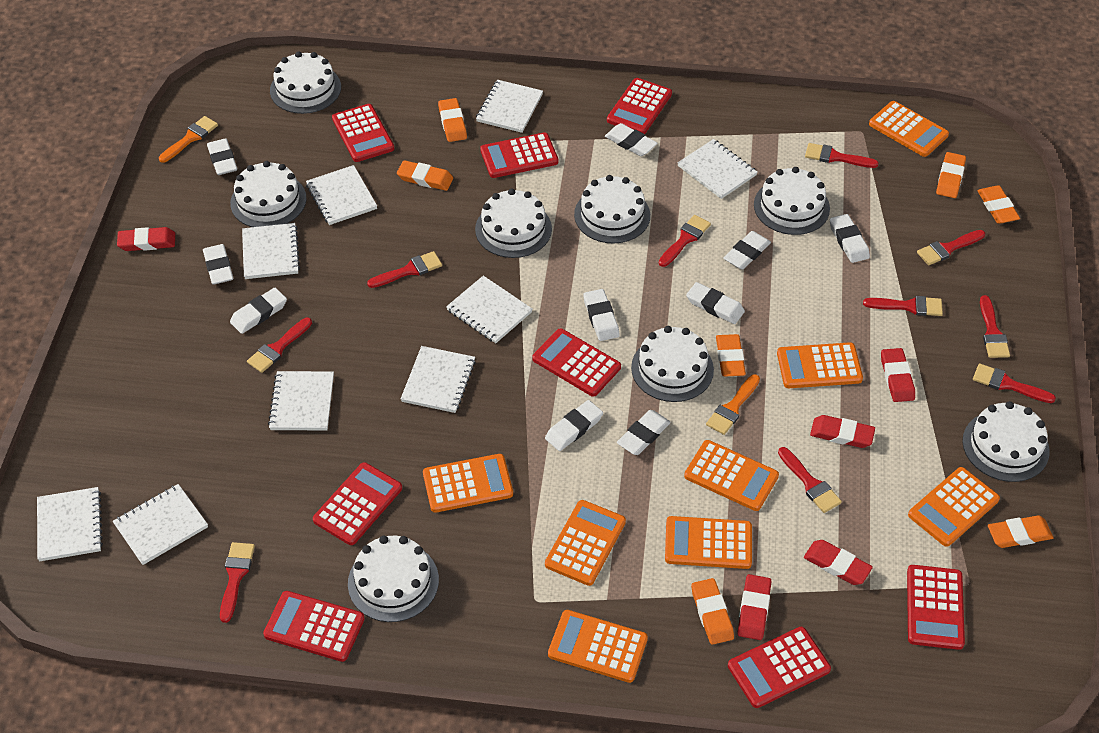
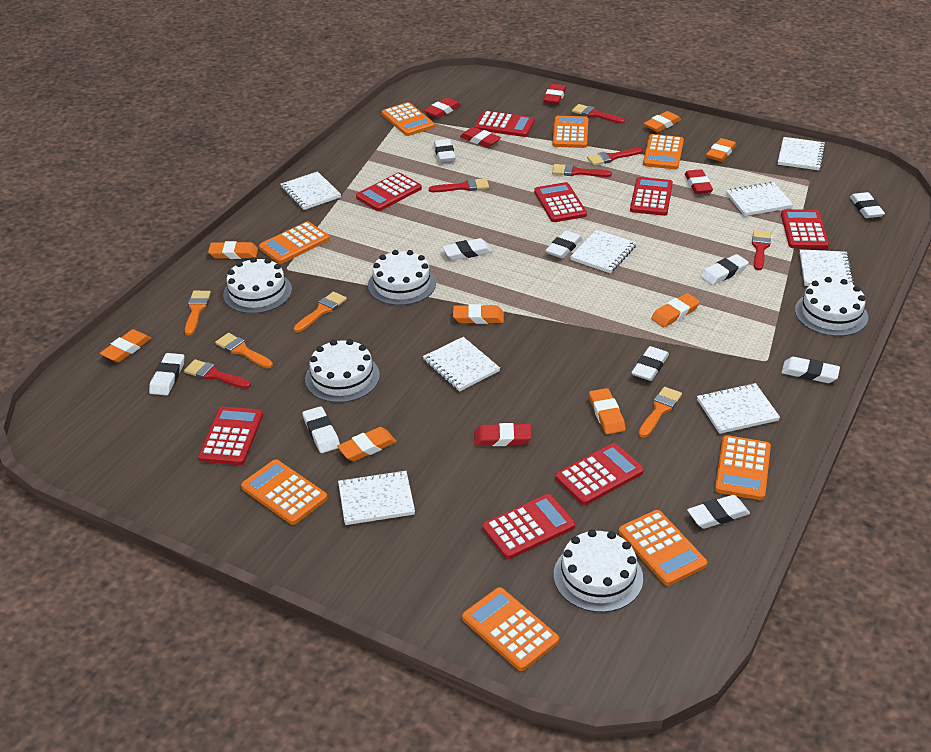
orange brush: 2 -> 4
orange eraser: 7 -> 8
red brush: 10 -> 6
white cake: 8 -> 5
white notebook: 9 -> 8

